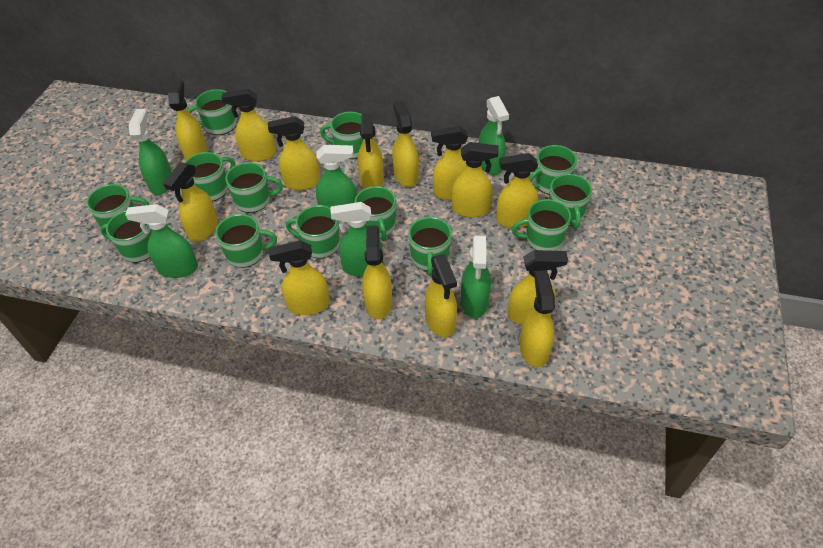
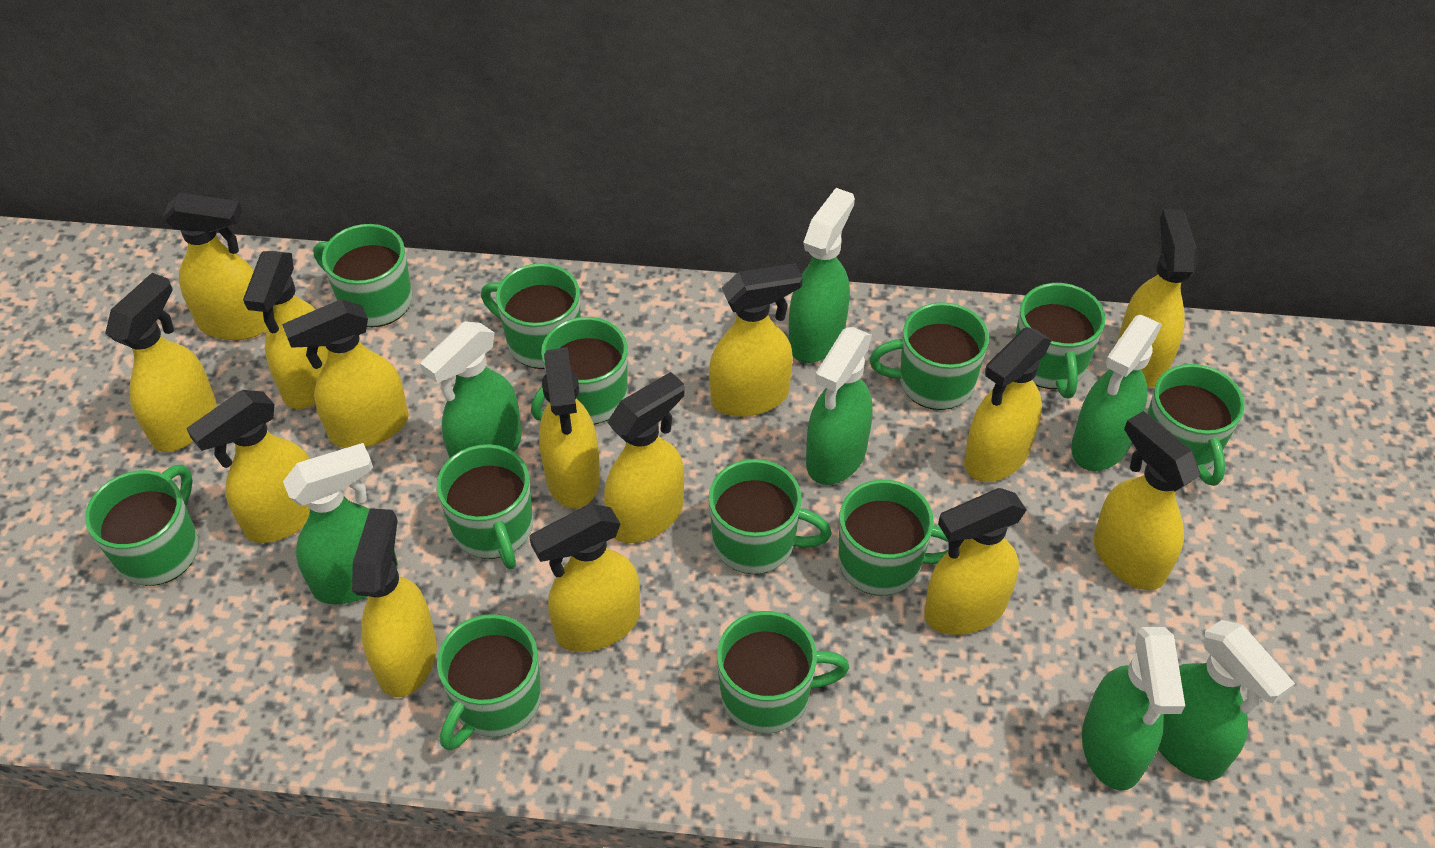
green mug: 13 -> 12
green spray bottle: 6 -> 7

